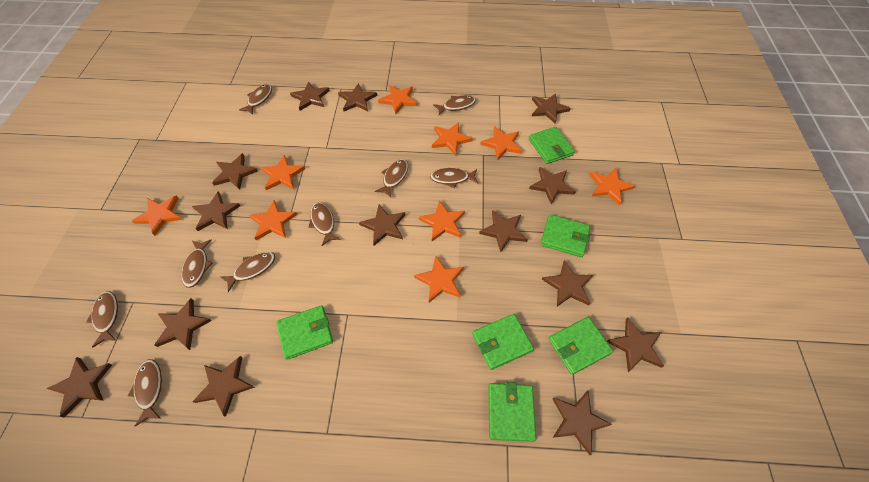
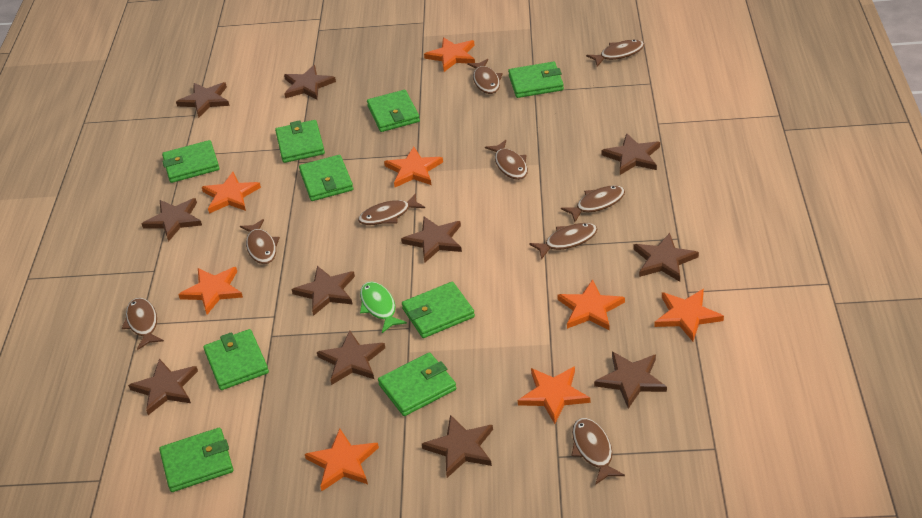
brown star: 14 -> 11
green fish: 0 -> 1
green wallet: 6 -> 9
orange star: 9 -> 8

